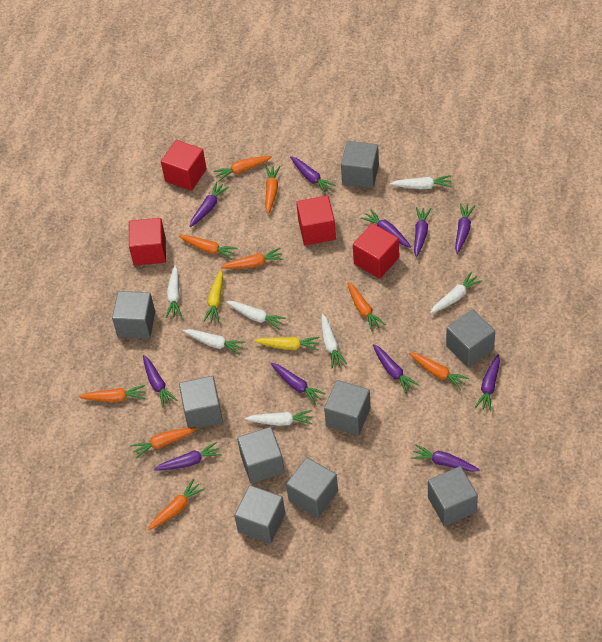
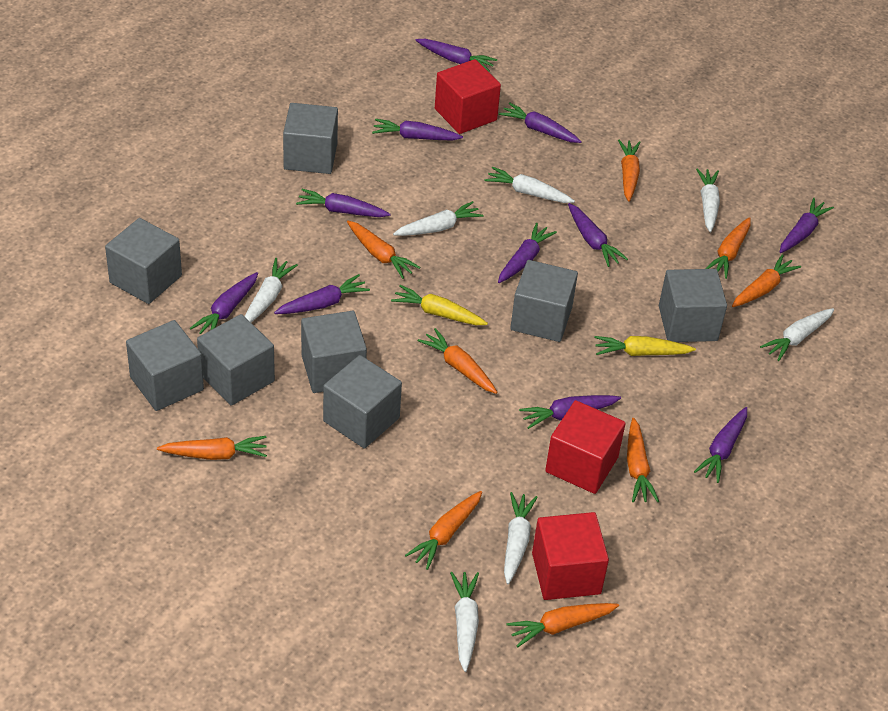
grey cube: 9 -> 8
red cube: 4 -> 3

